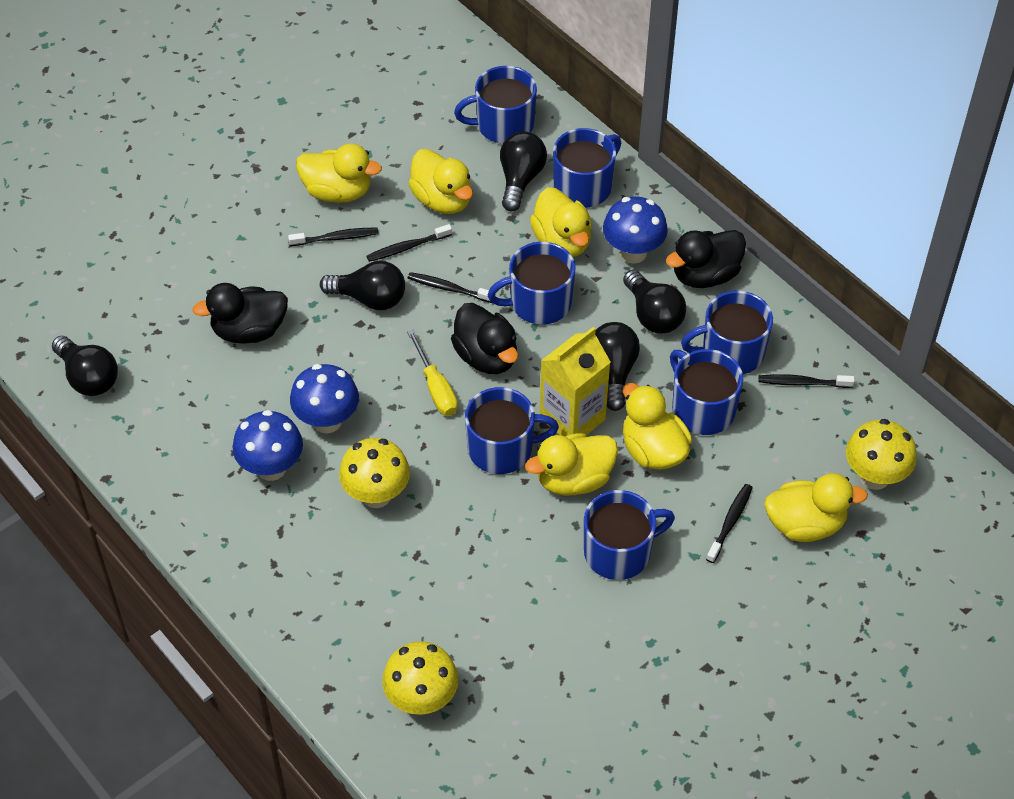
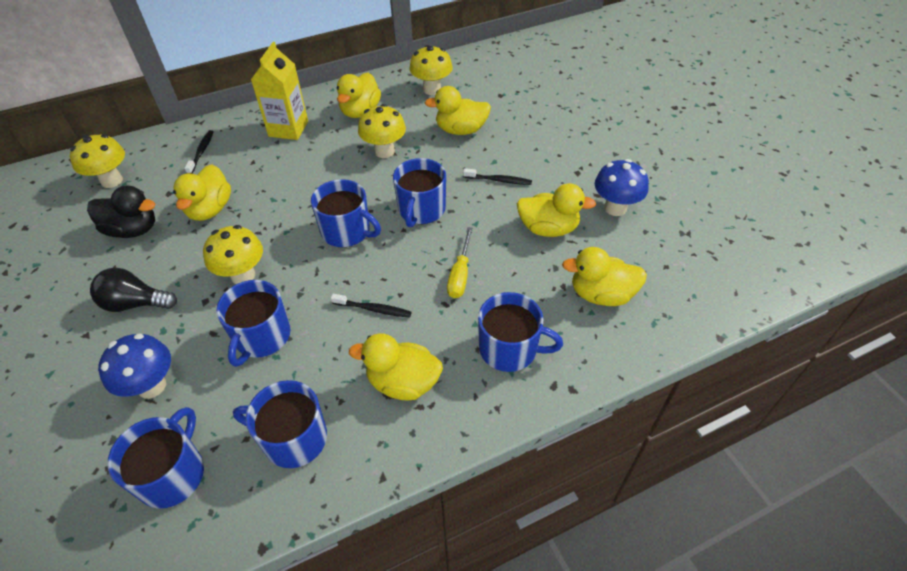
black duck: 3 -> 1
black light bulb: 5 -> 1
black toothbrush: 5 -> 3
blue mug: 7 -> 6
blue mushroom: 3 -> 2
yellow mushroom: 3 -> 4

